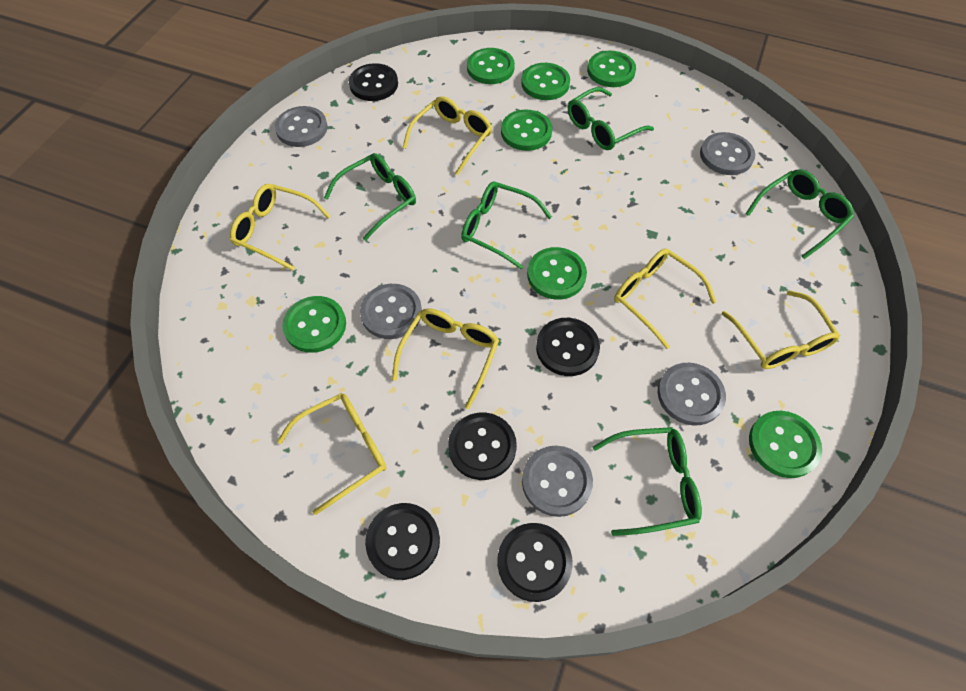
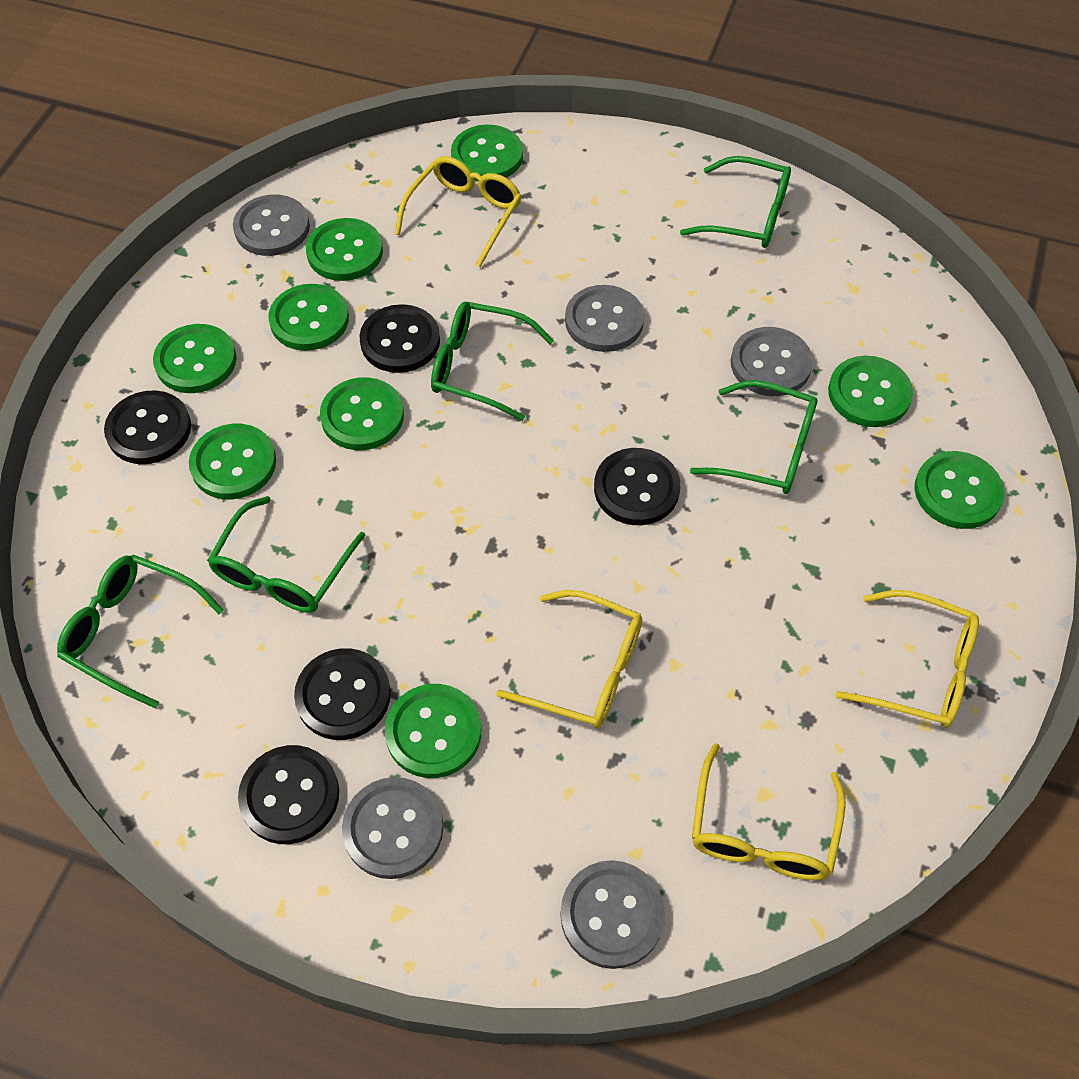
green button: 7 -> 9
yellow glasses: 6 -> 4

